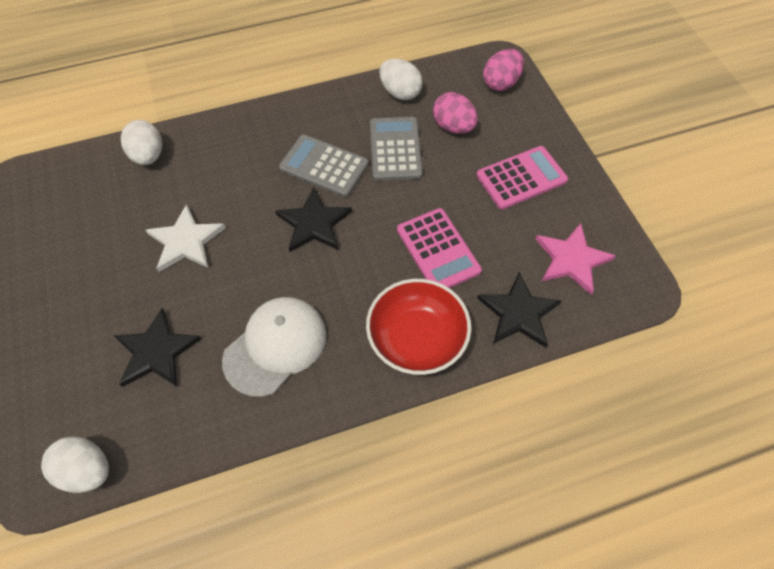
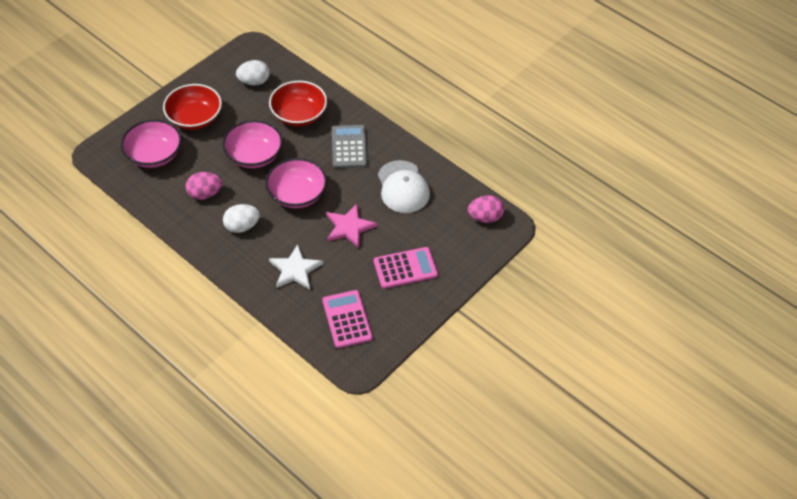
black star: 3 -> 0
grey calculator: 2 -> 1
pink bowl: 0 -> 3
red bowl: 1 -> 2
white egg: 3 -> 2

